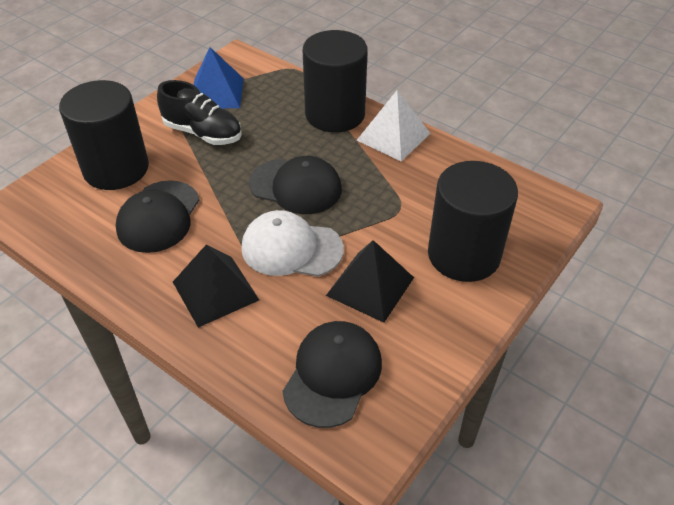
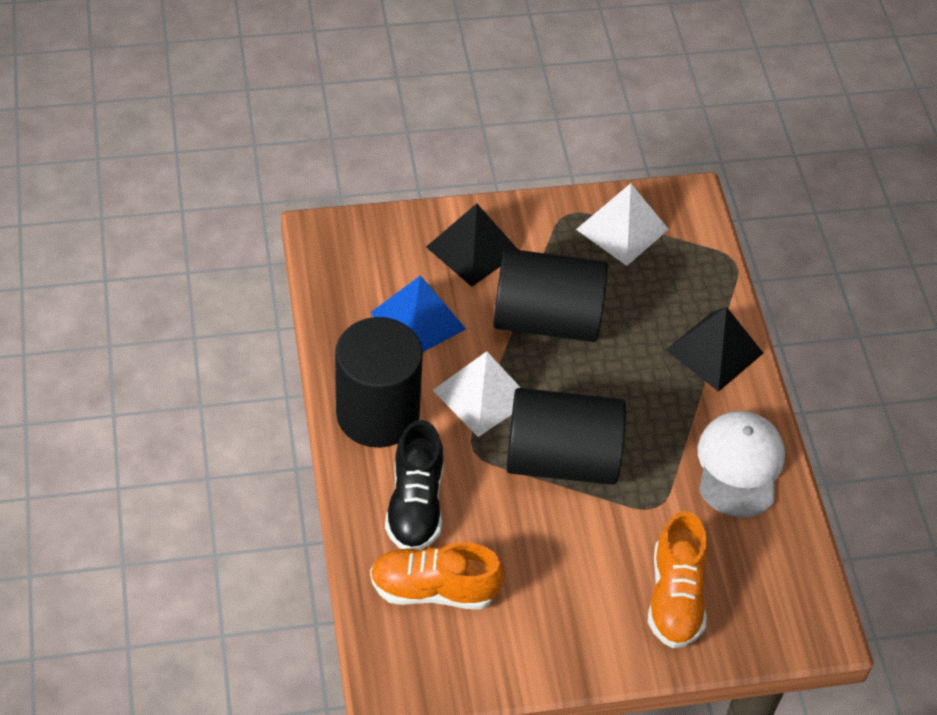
black cap: 3 -> 0
orange shoe: 0 -> 2
white pyramid: 1 -> 2

